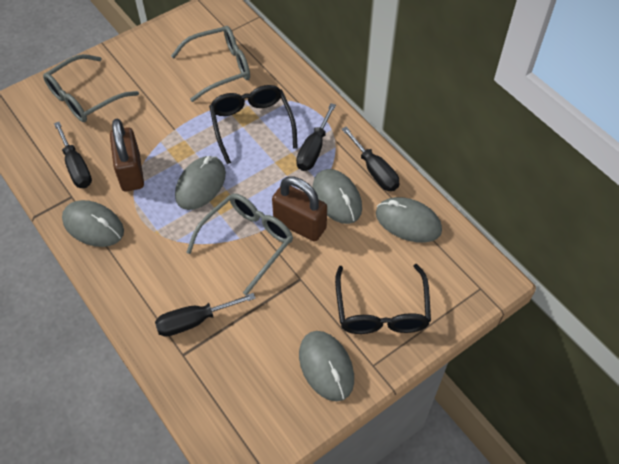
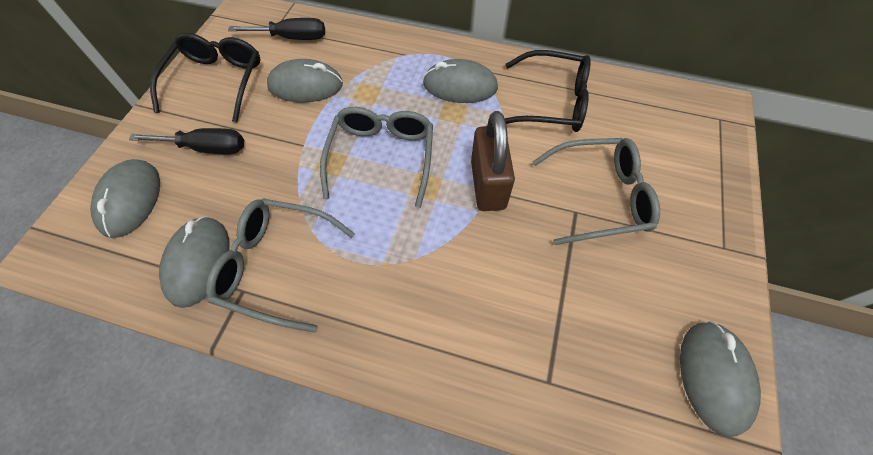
black screwdriver: 4 -> 2
brown padlock: 2 -> 1

